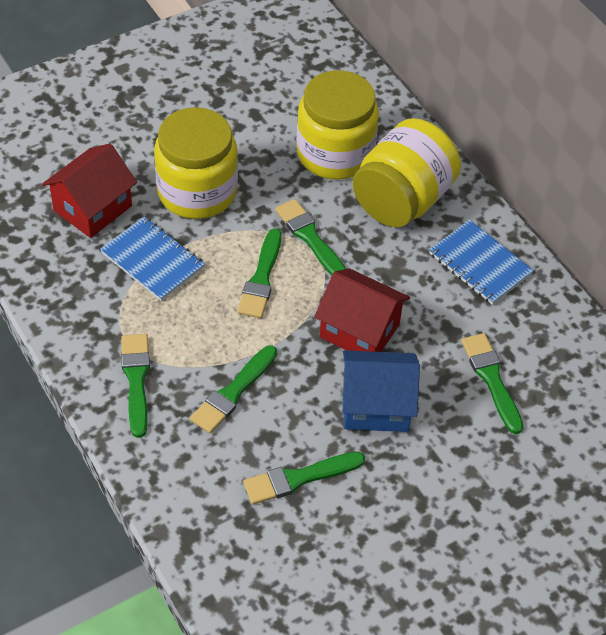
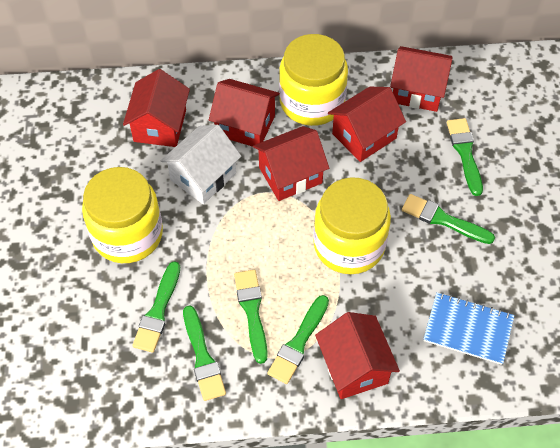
blue house: 1 -> 0
blue notebook: 2 -> 1
red house: 2 -> 6
white house: 0 -> 1

